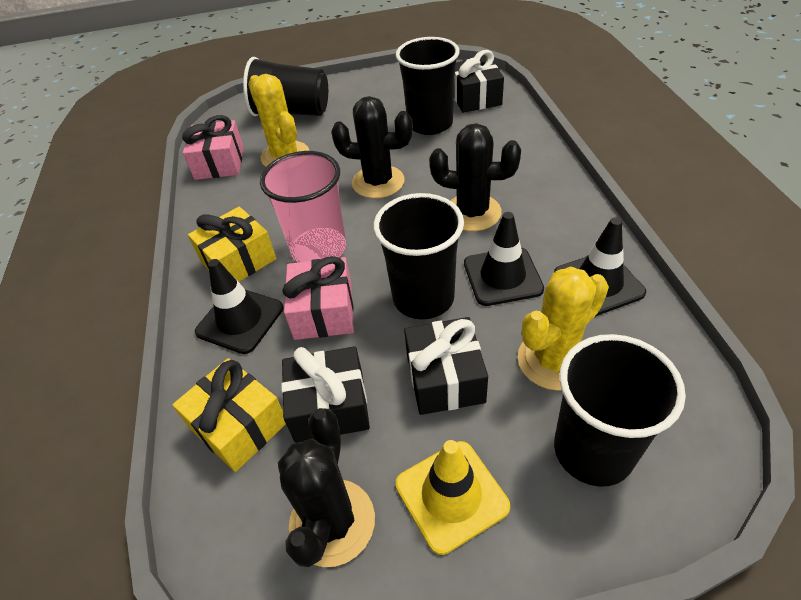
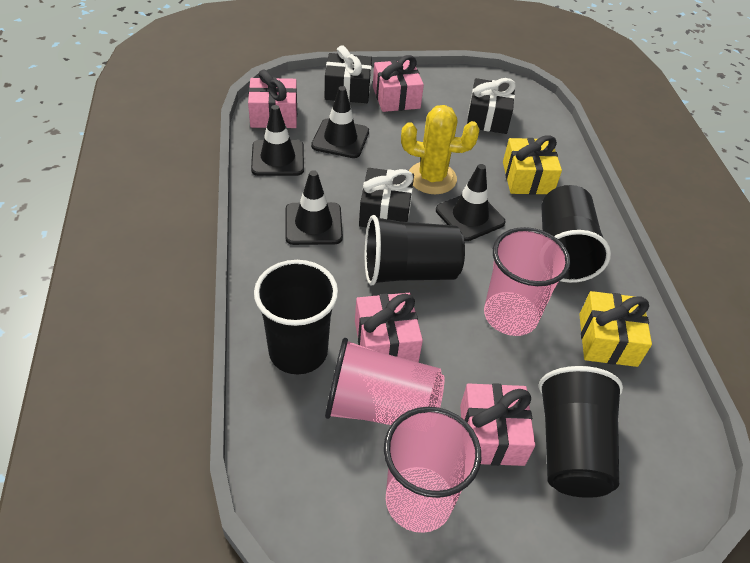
black cactus: 3 -> 0
black traffic cone: 3 -> 4
pink cup: 1 -> 3
pink gift: 2 -> 4
yellow cactus: 2 -> 1
yellow traffic cone: 1 -> 0

